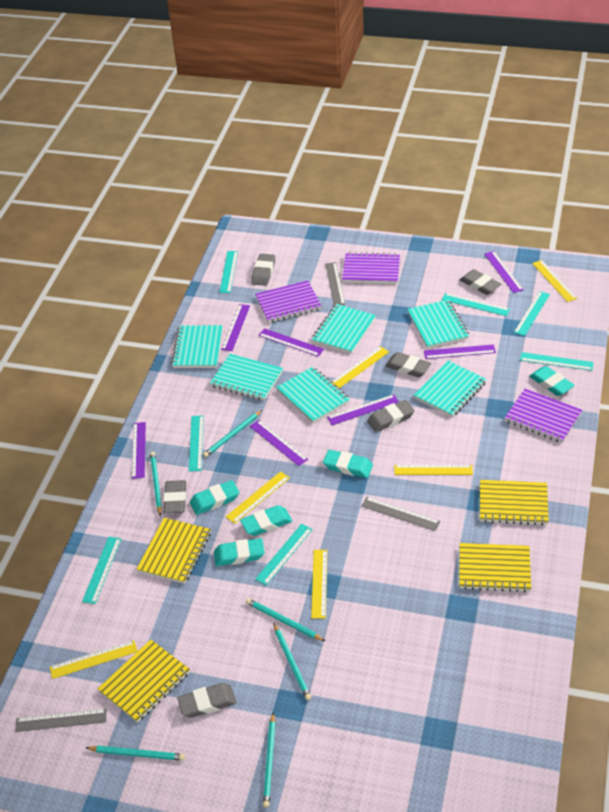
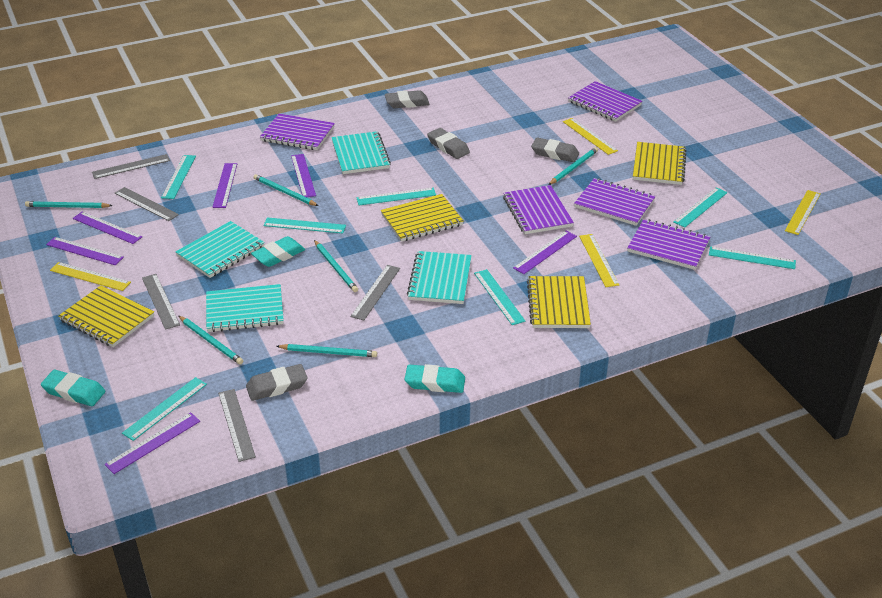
grey eraser: 6 -> 4
grey ruler: 3 -> 5
purple notebook: 3 -> 5
purple ruler: 7 -> 6
turquoise eraser: 5 -> 3
turquoise notebook: 6 -> 4
yellow ruler: 6 -> 4

